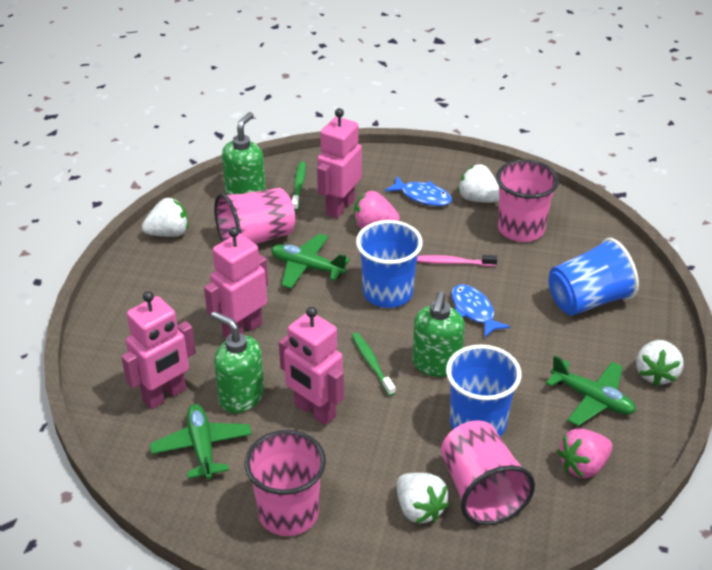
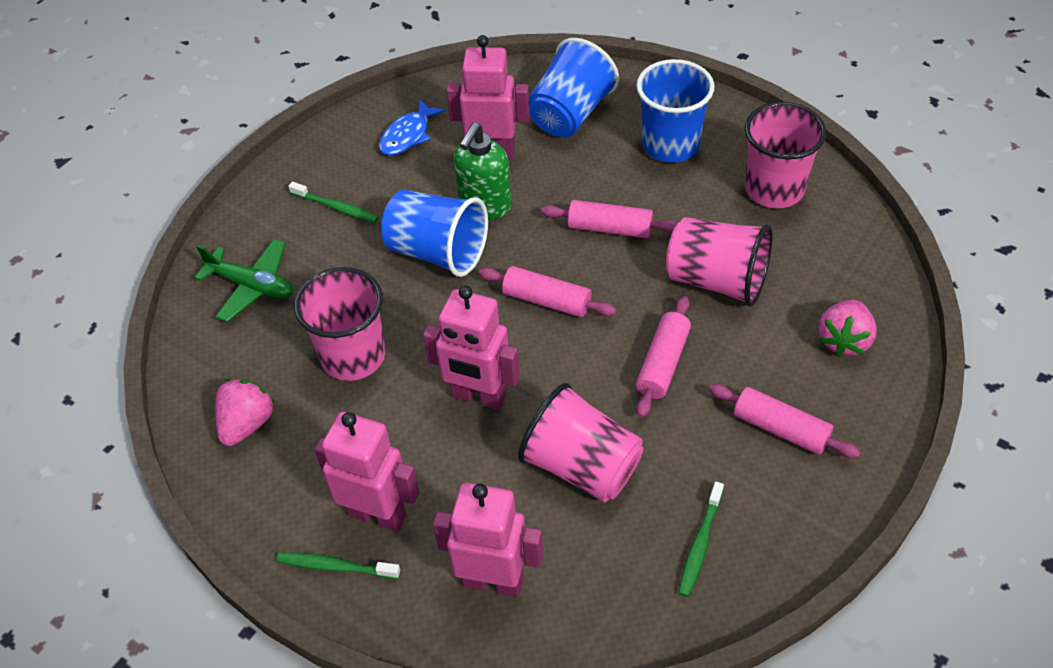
blue fish: 2 -> 1
green plane: 3 -> 1
green soap dispenser: 3 -> 1
green toothbrush: 2 -> 3
pink rolling pin: 0 -> 4
pink toothbrush: 1 -> 0
white strawberry: 4 -> 0

